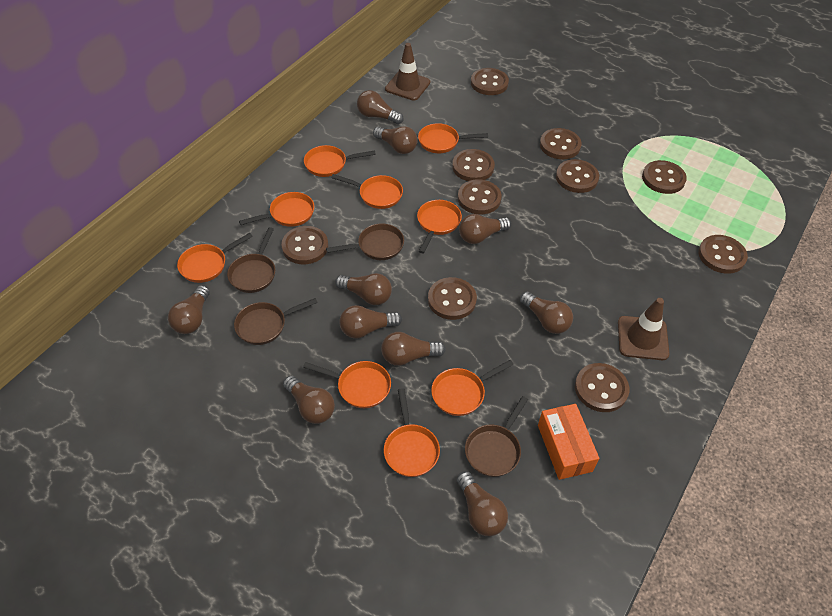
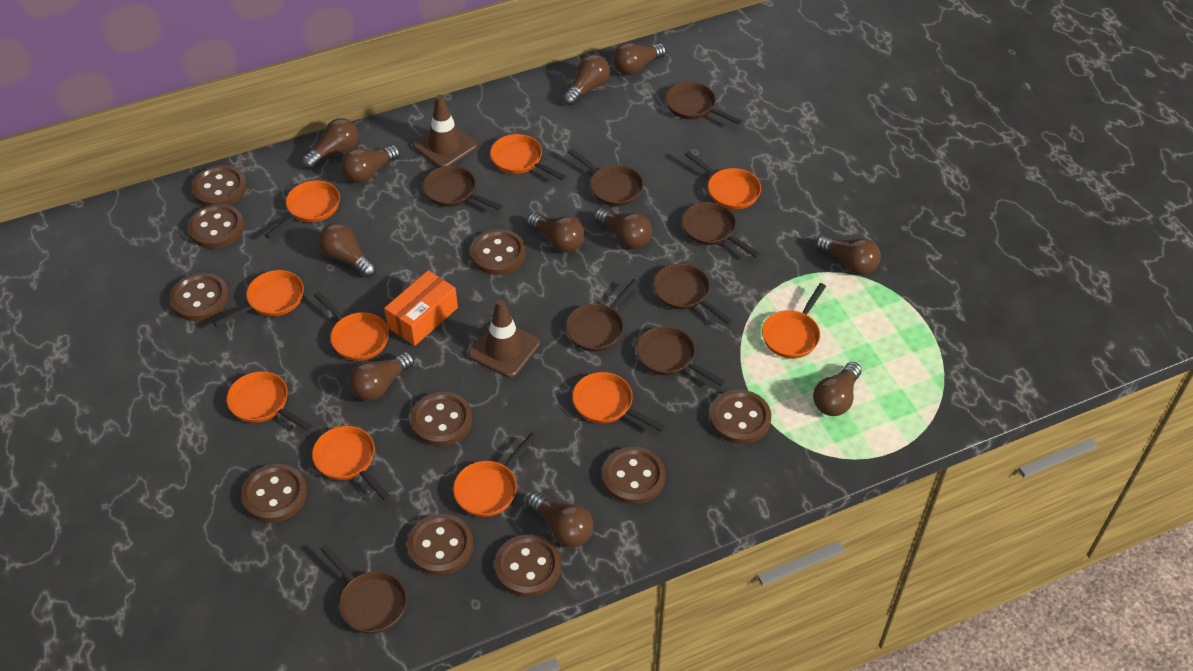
brown light bulb: 10 -> 11
brown pan: 4 -> 8
orange pan: 9 -> 10

